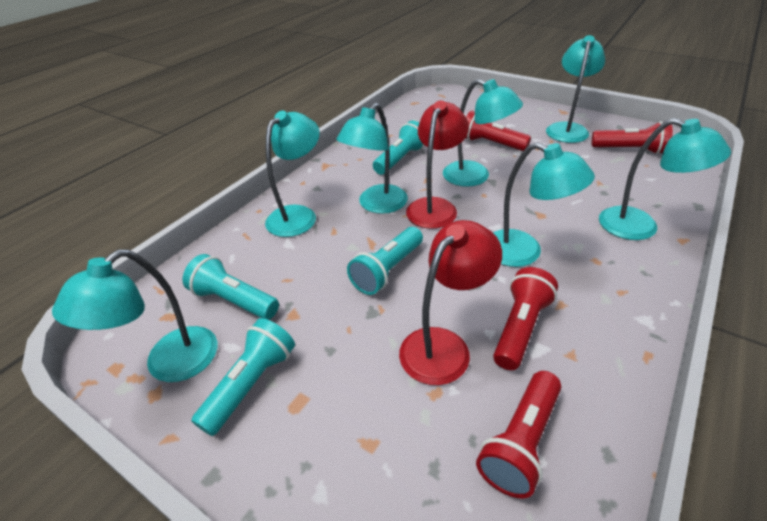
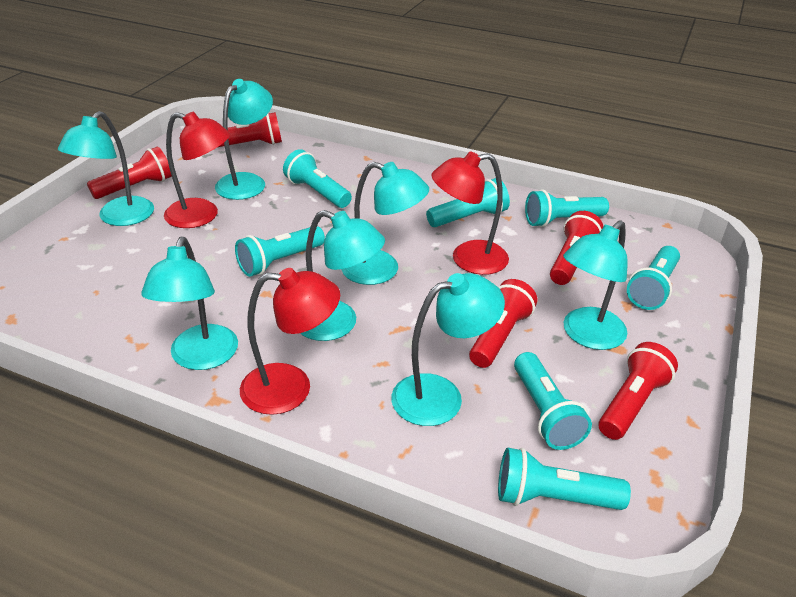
red flashlight: 4 -> 5
red lamp: 2 -> 3
turquoise flashlight: 4 -> 7

